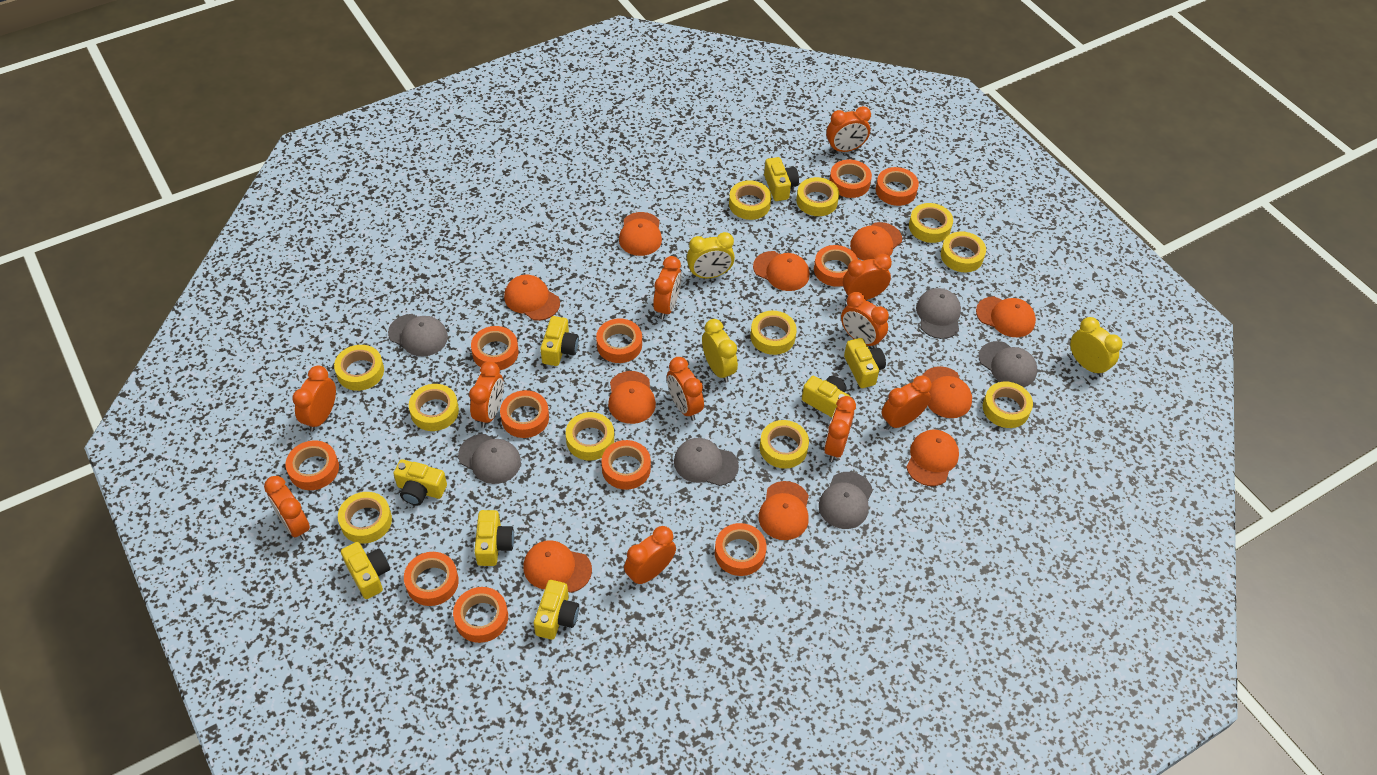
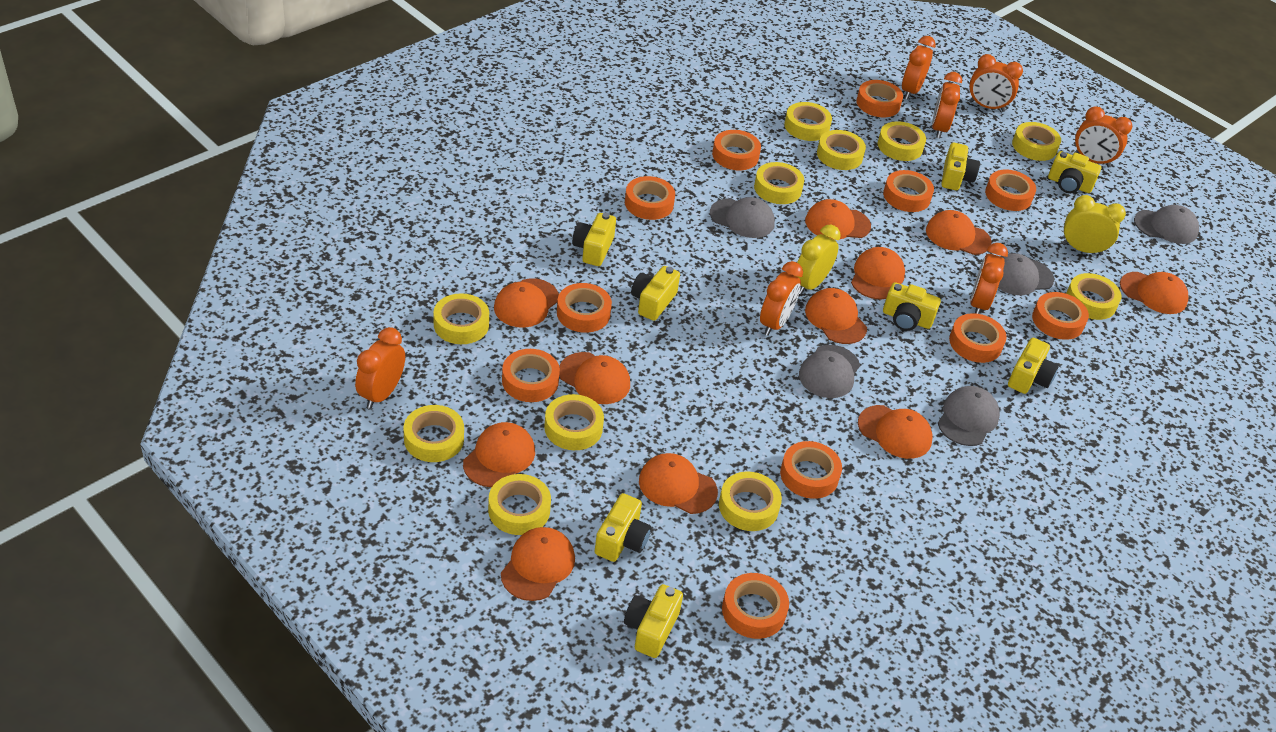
grey cap: 6 -> 5
orange cap: 10 -> 11
orange clock: 11 -> 7
yellow clock: 3 -> 2

